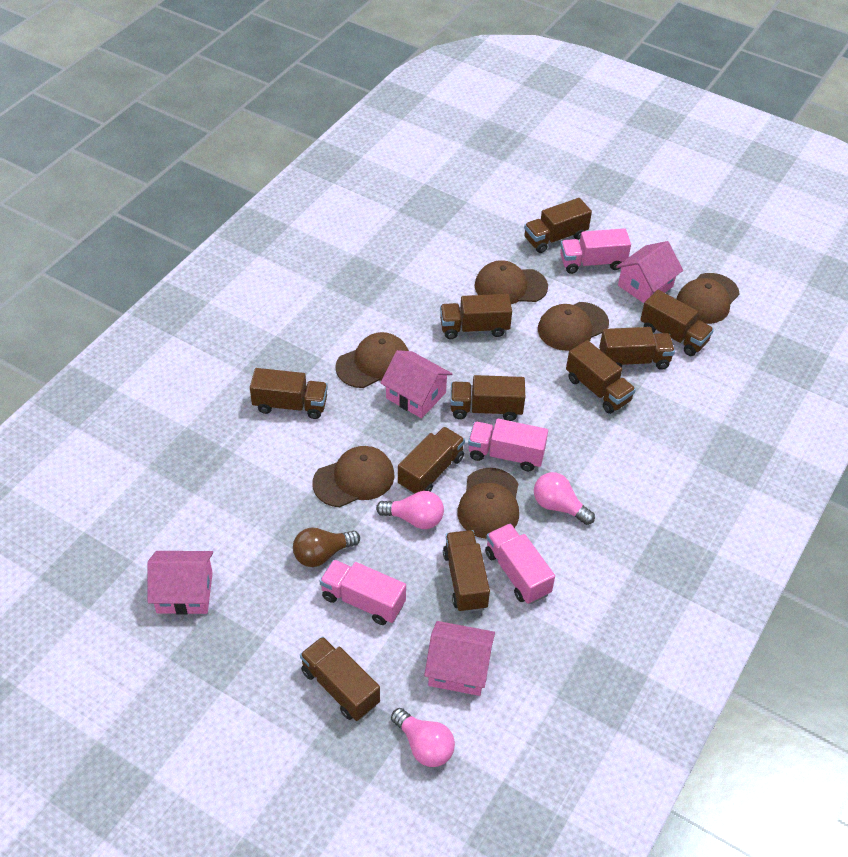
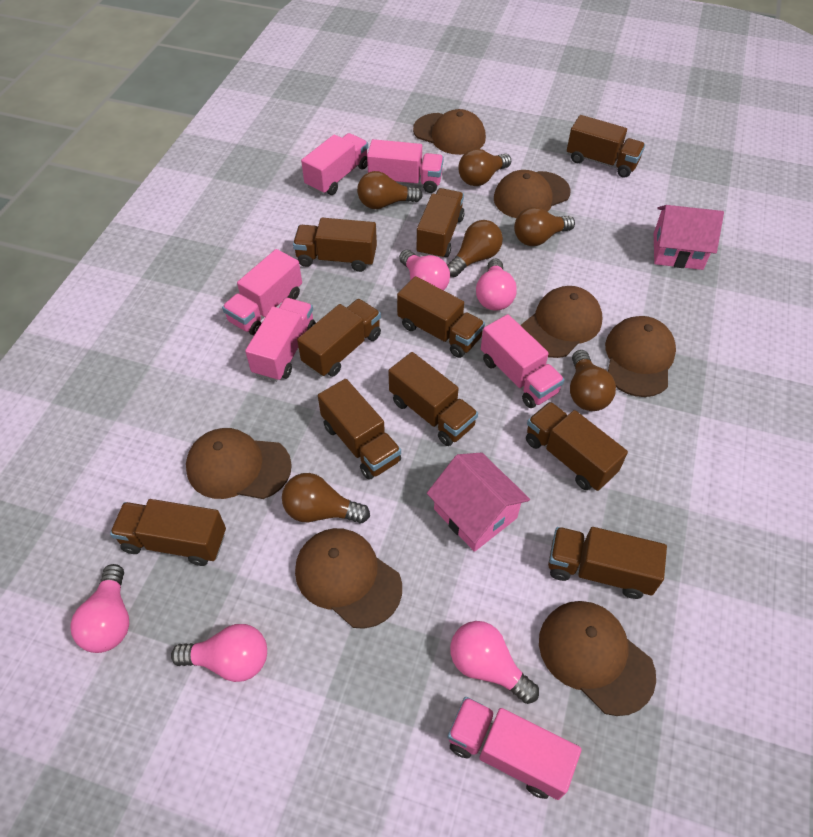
brown cap: 6 -> 7
brown light bulb: 1 -> 6
pink house: 4 -> 2
pink light bulb: 3 -> 5
pink truck: 4 -> 6

